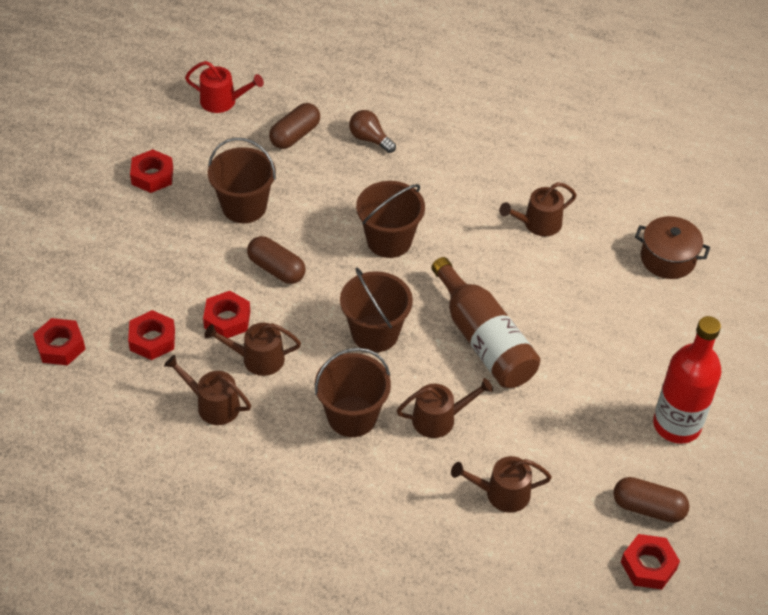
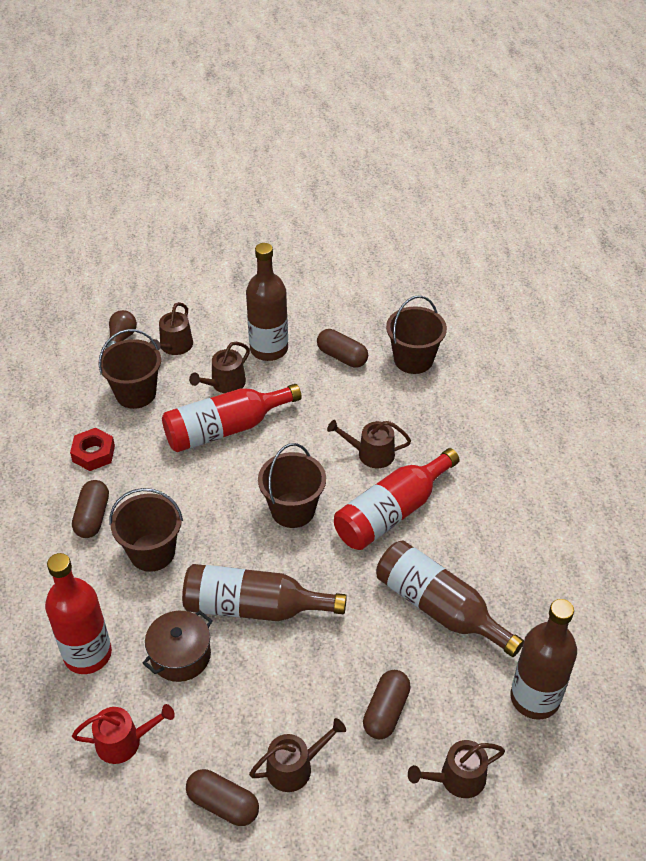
brown bottle: 1 -> 4
brown capsule: 3 -> 4
red bottle: 1 -> 3
red nut: 5 -> 1

